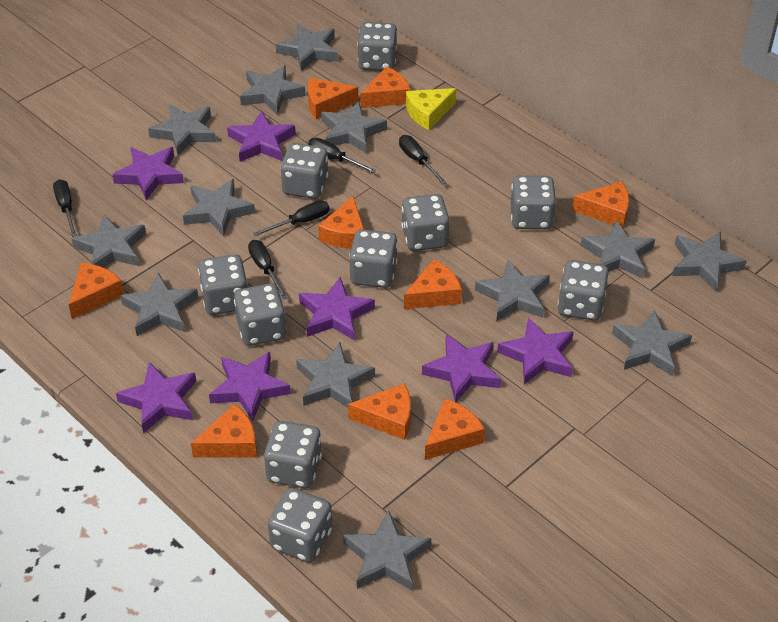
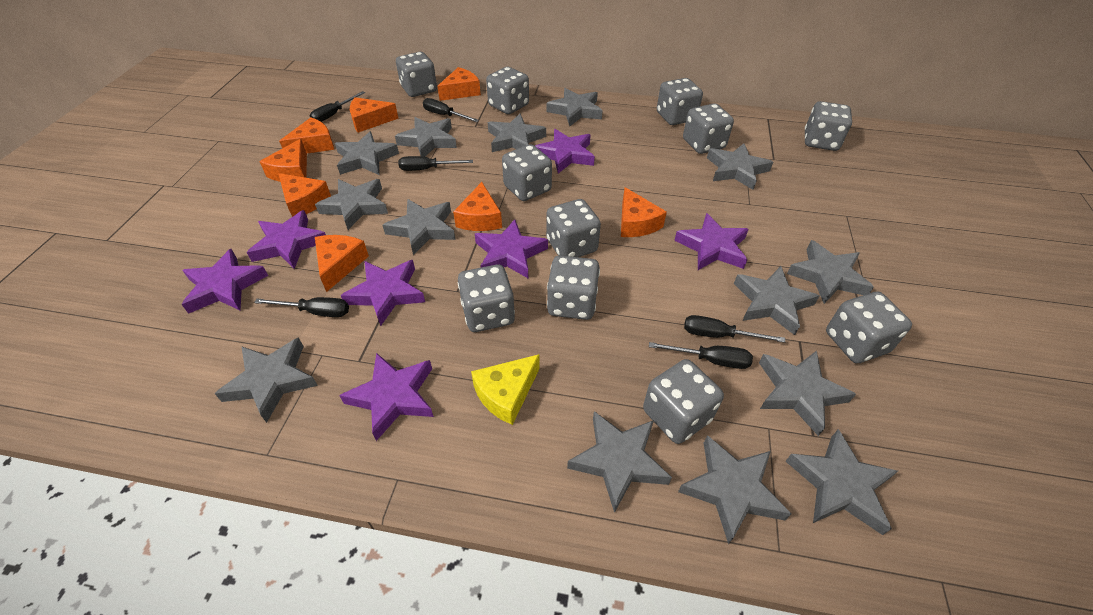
black screwdriver: 5 -> 6
grey dice: 10 -> 11
grey star: 13 -> 14
orange cheese: 9 -> 8

